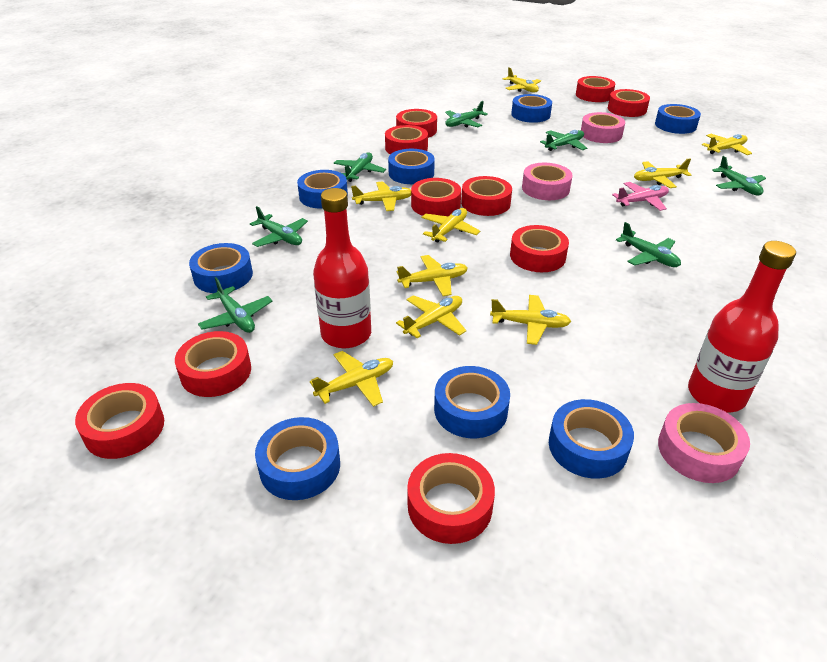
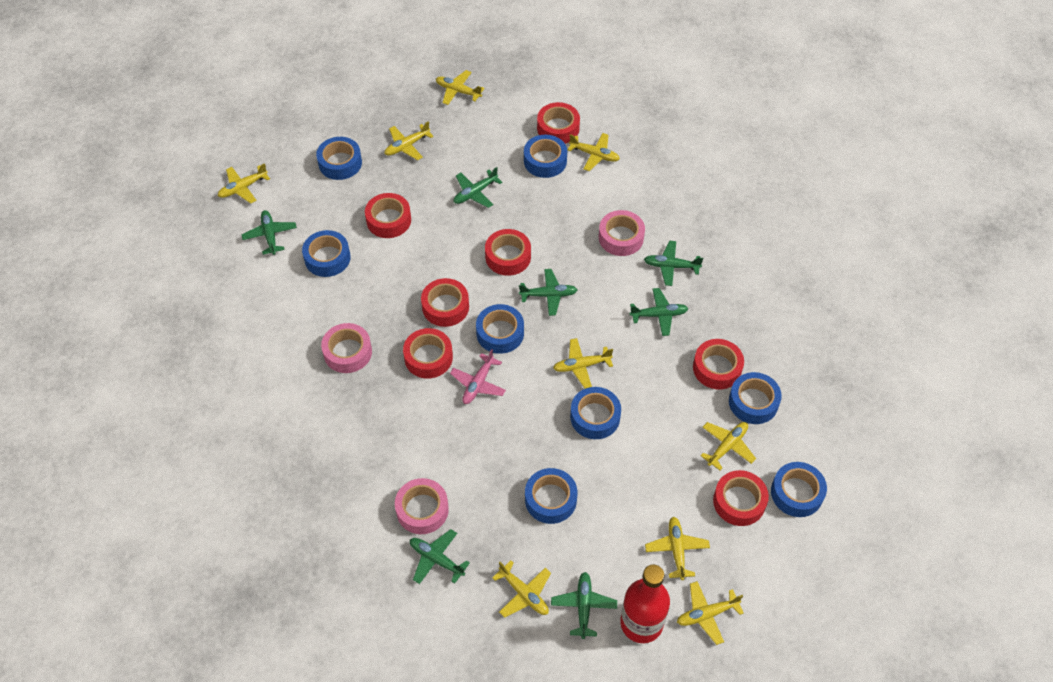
red bottle: 2 -> 1
red tape: 10 -> 7

